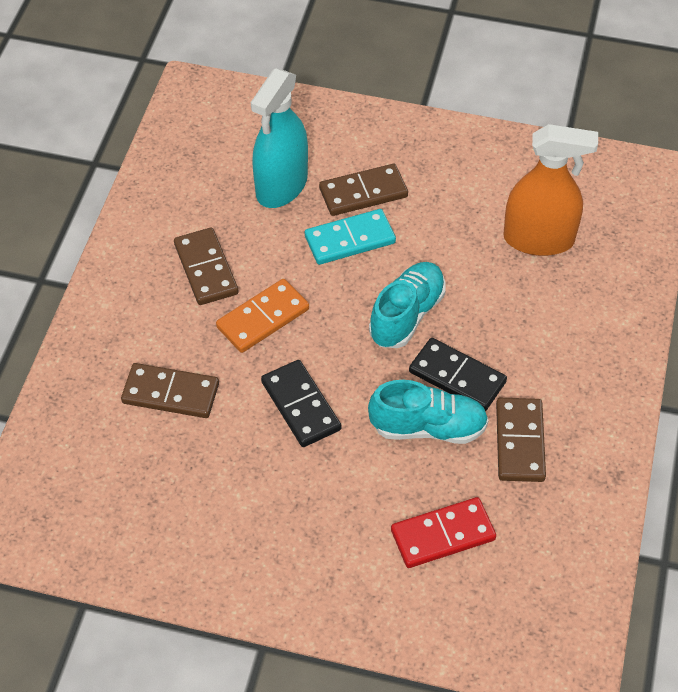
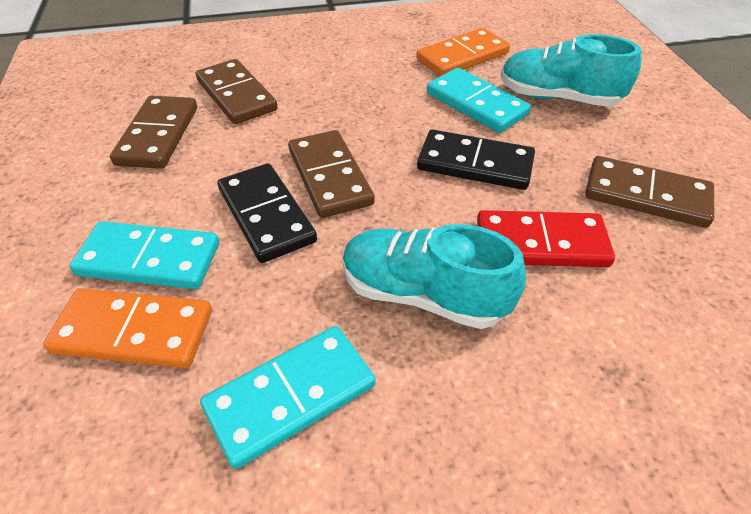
orange domino: 1 -> 2
orange spray bottle: 1 -> 0
turquoise domino: 1 -> 3
turquoise spray bottle: 1 -> 0

